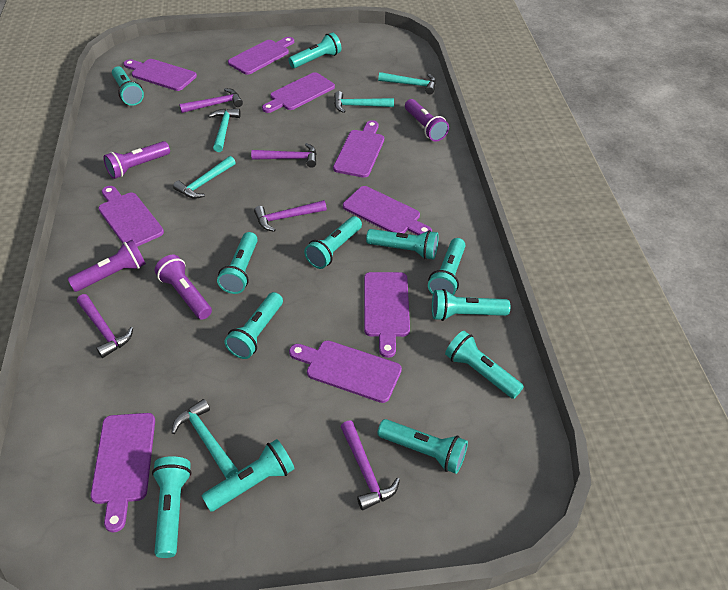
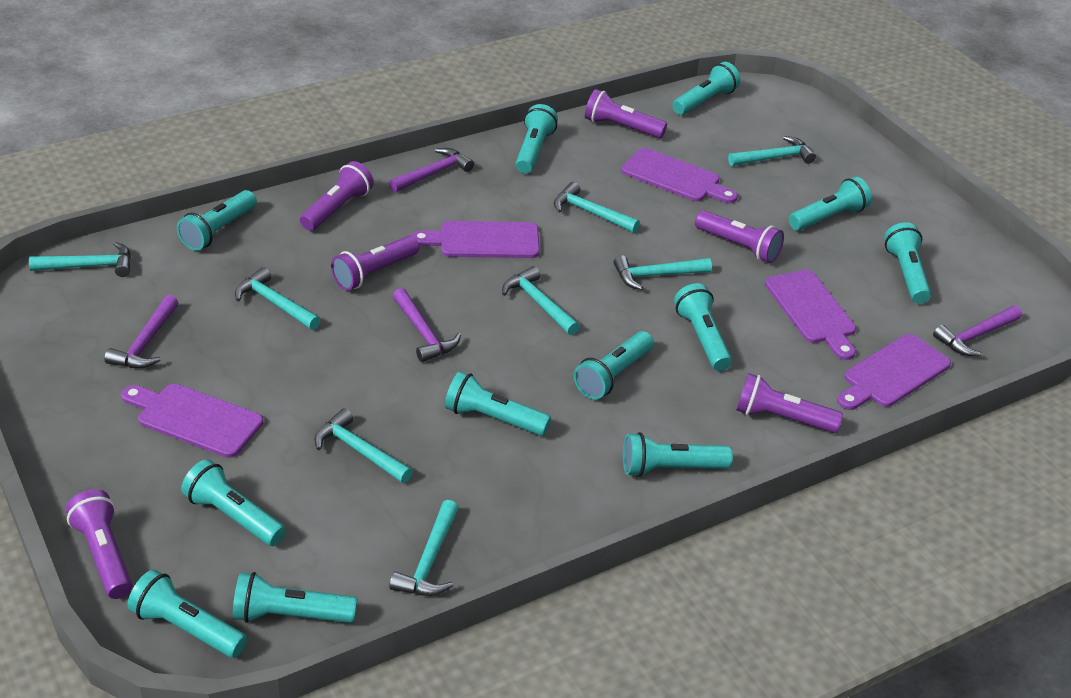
purple cutting board: 9 -> 5
purple flashlight: 4 -> 6
purple hammer: 5 -> 4
turquoise hammer: 5 -> 8

